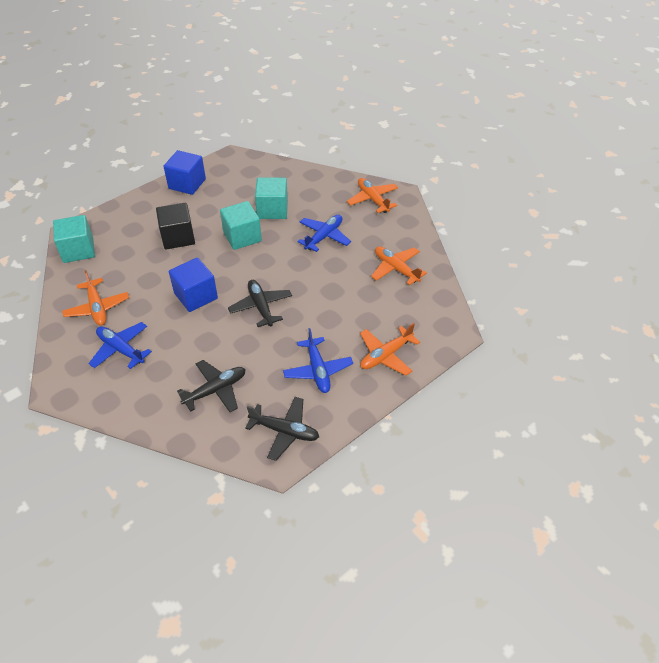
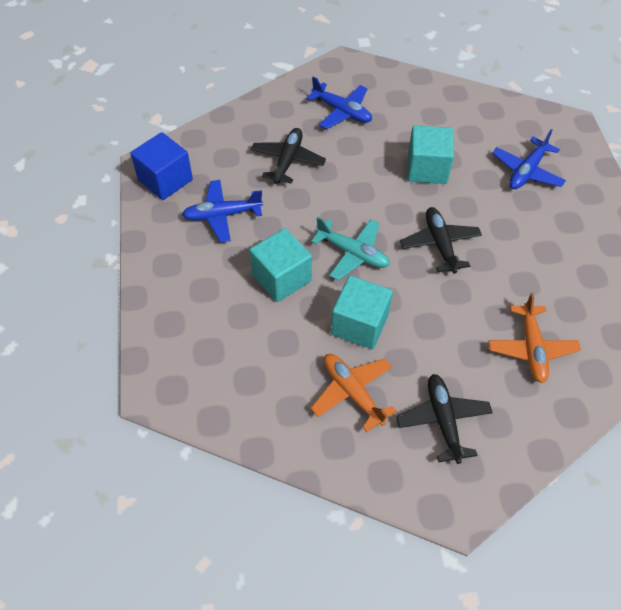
black cube: 1 -> 0
blue cube: 2 -> 1
orange plane: 4 -> 2
turquoise plane: 0 -> 1

